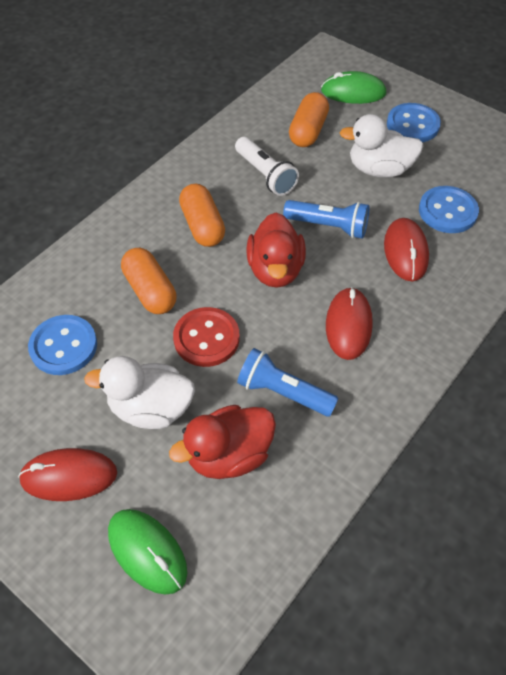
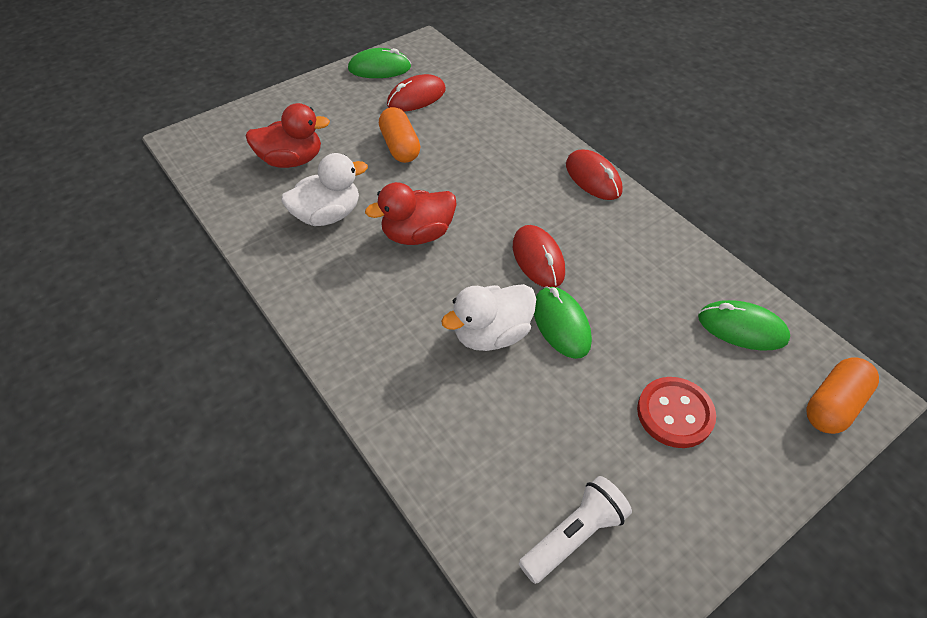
blue button: 3 -> 0
blue flashlight: 2 -> 0
green mouse: 2 -> 3
orange capsule: 3 -> 2

